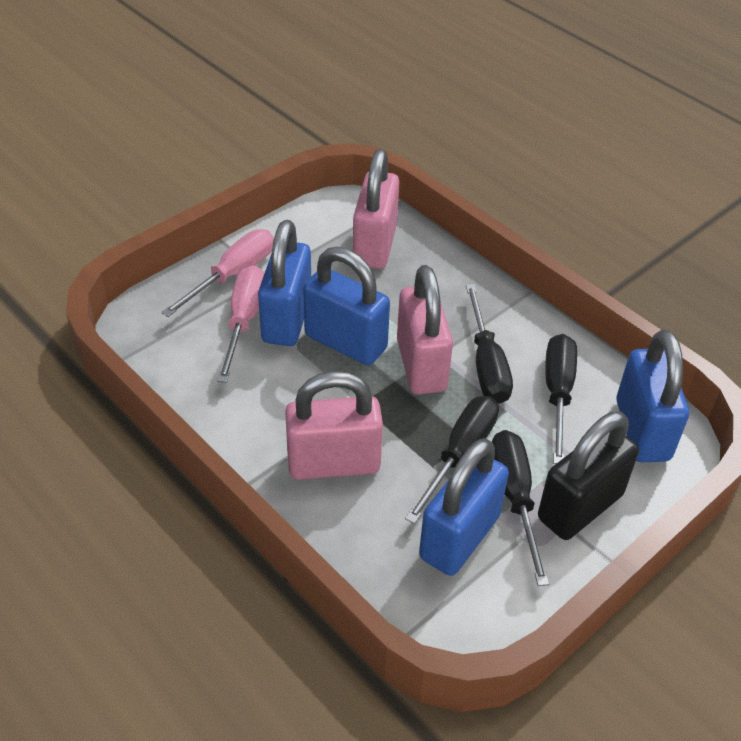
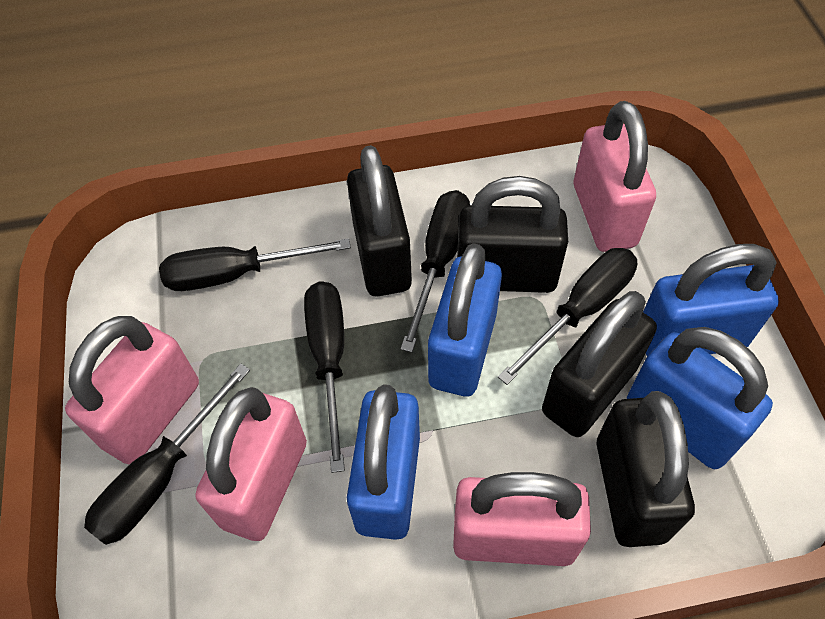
black padlock: 1 -> 4
black screwdriver: 4 -> 5
pink padlock: 3 -> 4
pink screwdriver: 2 -> 0

